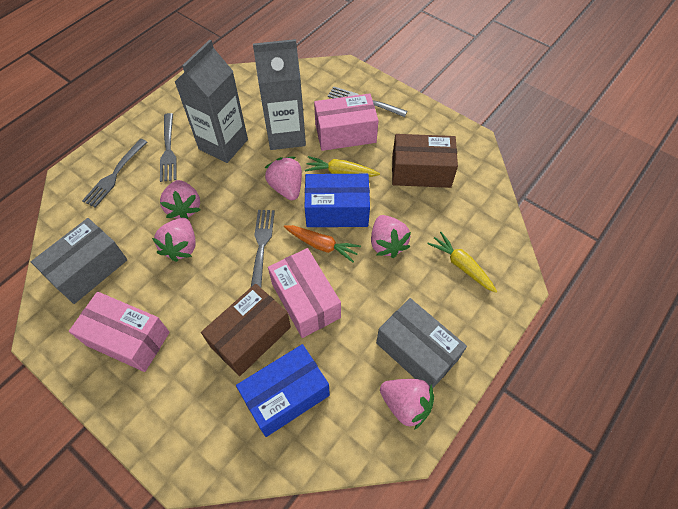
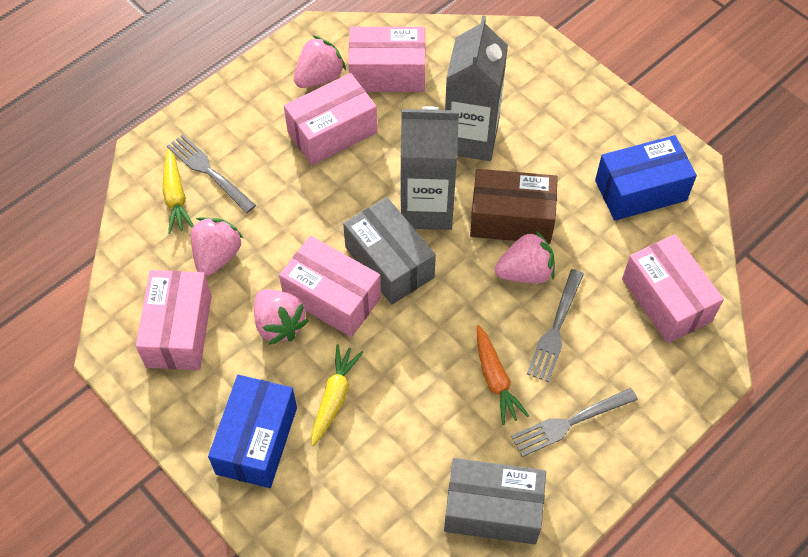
brown box: 2 -> 1
grey fork: 4 -> 3
pink box: 3 -> 5
pink strawberry: 5 -> 4

